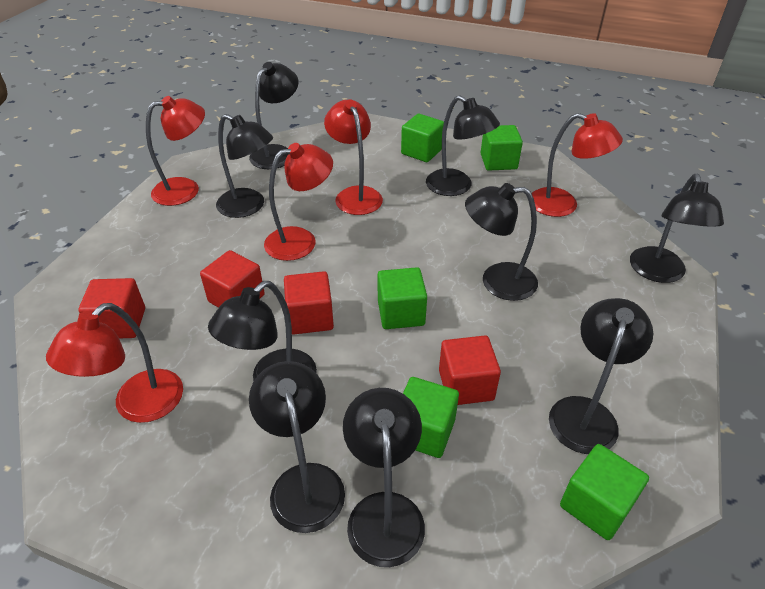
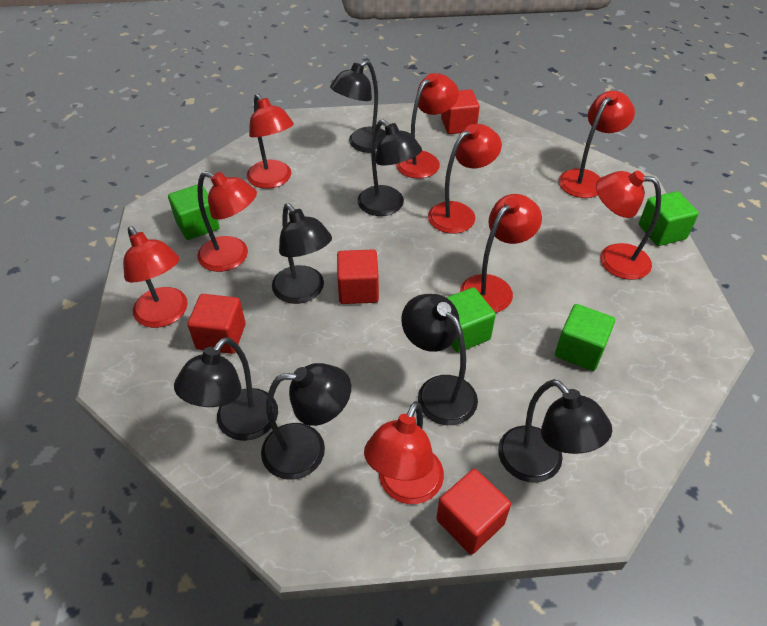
black lamp: 9 -> 7
green cube: 5 -> 4
red lamp: 5 -> 9

